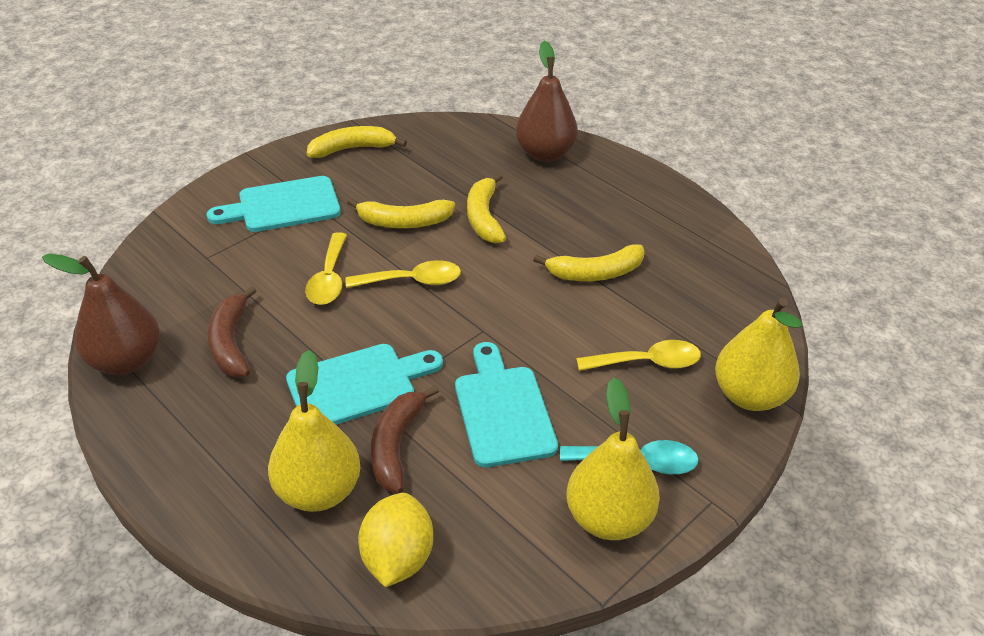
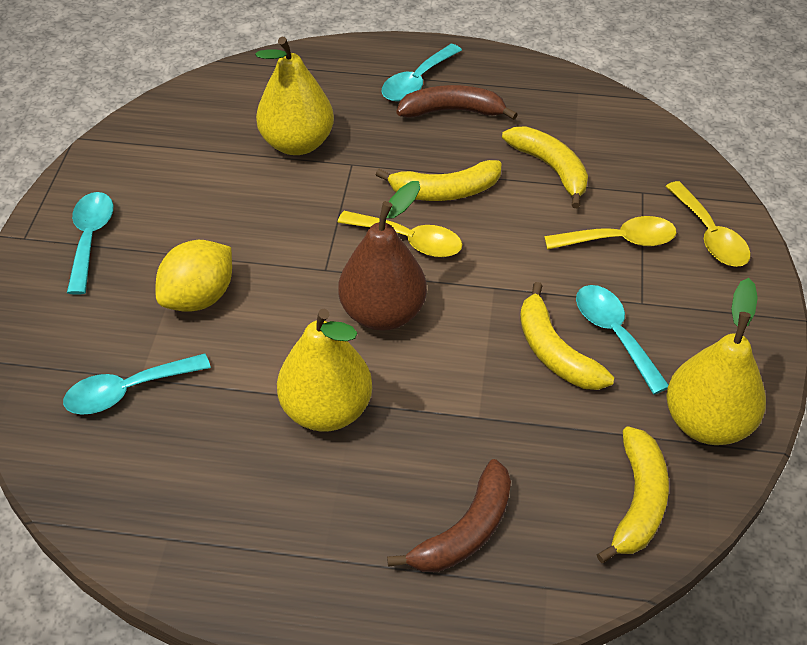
brown pear: 2 -> 1
turquoise cutting board: 3 -> 0
turquoise spoon: 1 -> 4

